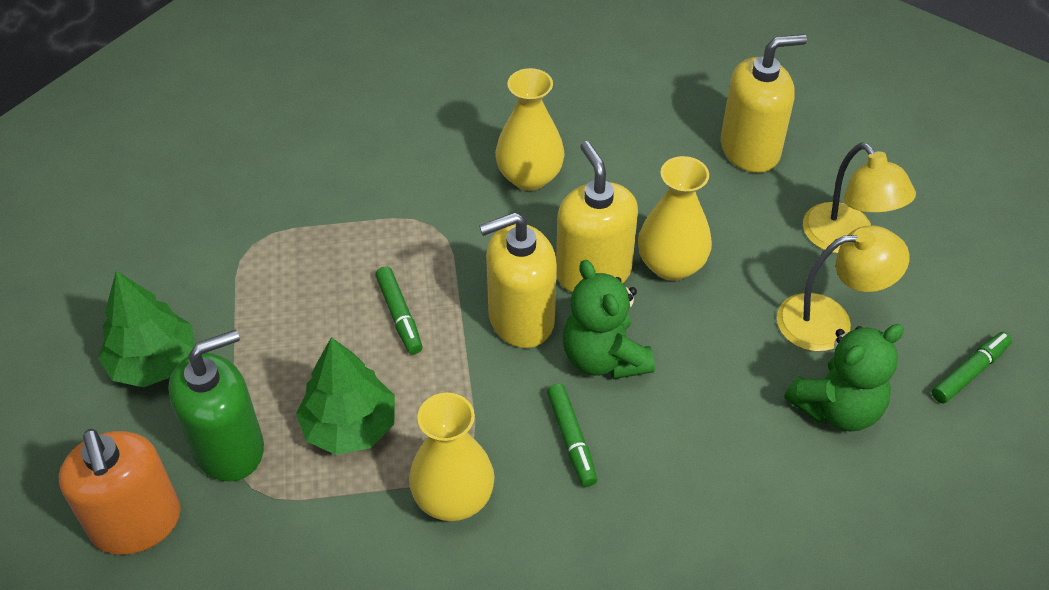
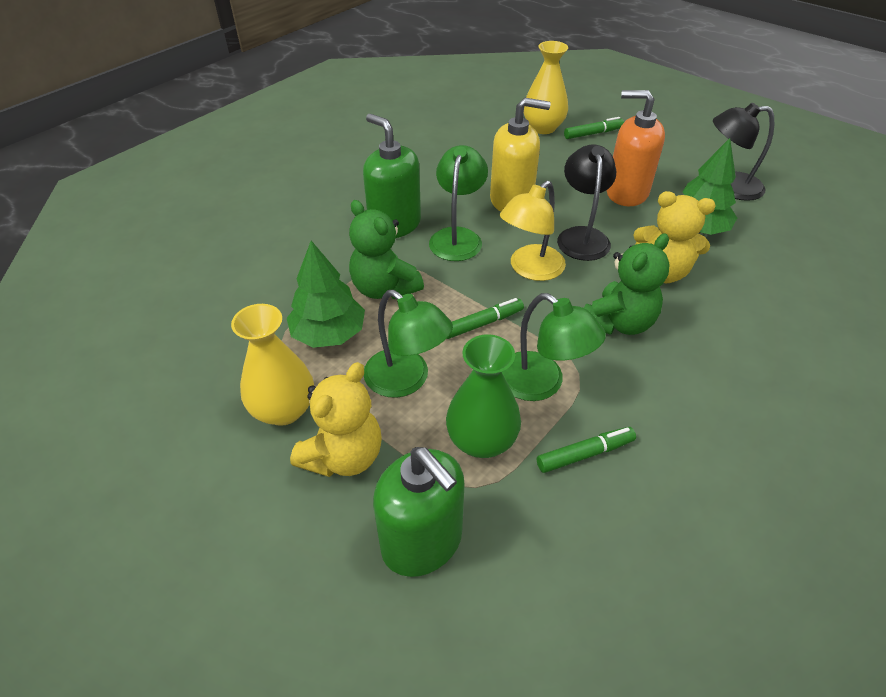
black lamp: 0 -> 2
green lamp: 0 -> 3
green soap dispenser: 1 -> 2
green vase: 0 -> 1
yellow lamp: 2 -> 1
yellow soap dispenser: 3 -> 1
yellow teddy bear: 0 -> 2
yellow vase: 3 -> 2

